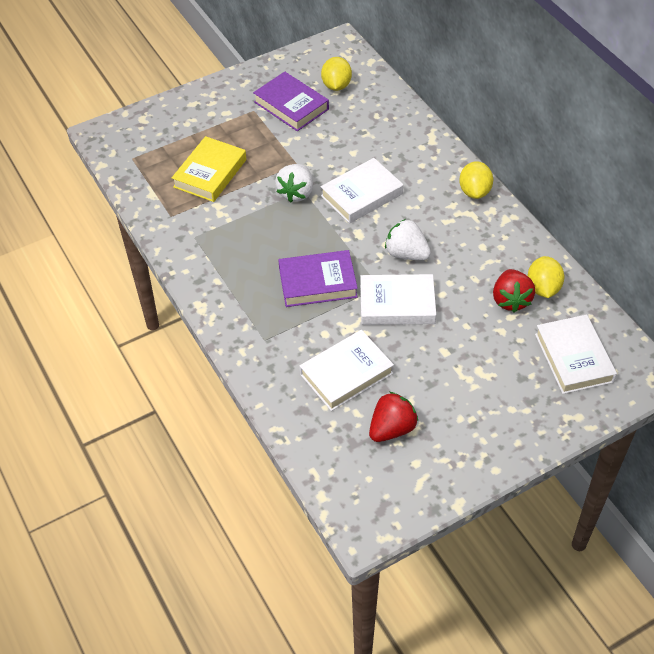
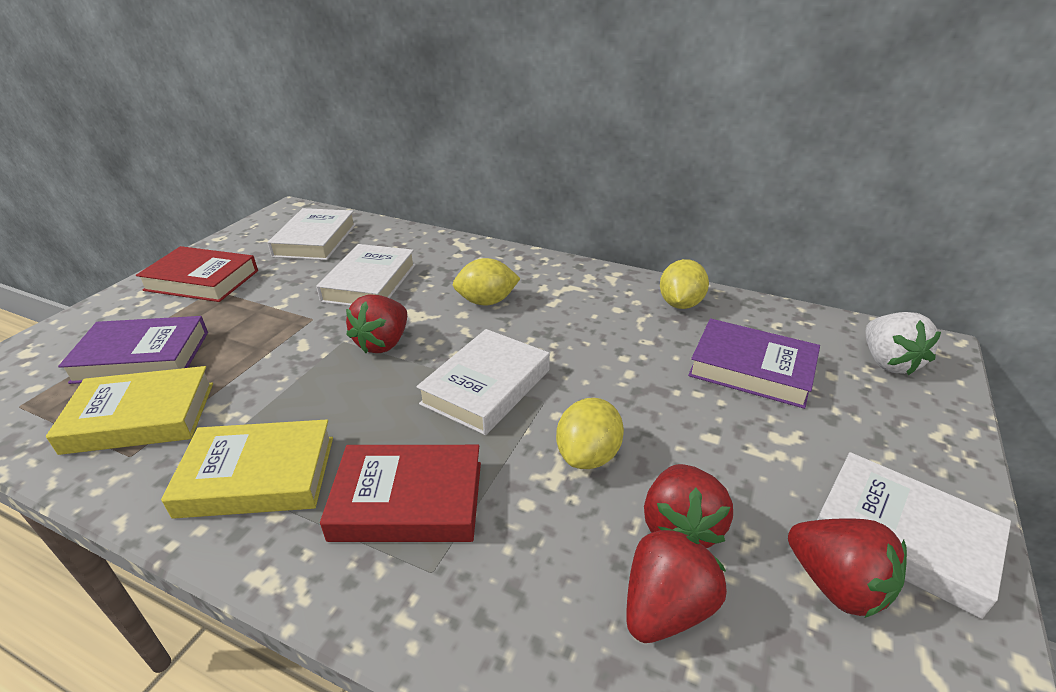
red book: 0 -> 2
red strawberry: 2 -> 4
white strawberry: 2 -> 1
yellow book: 1 -> 2

